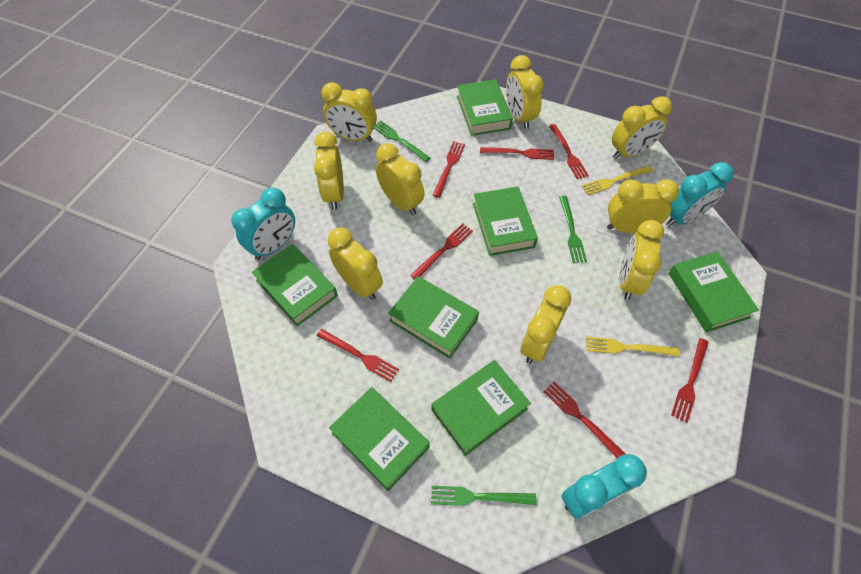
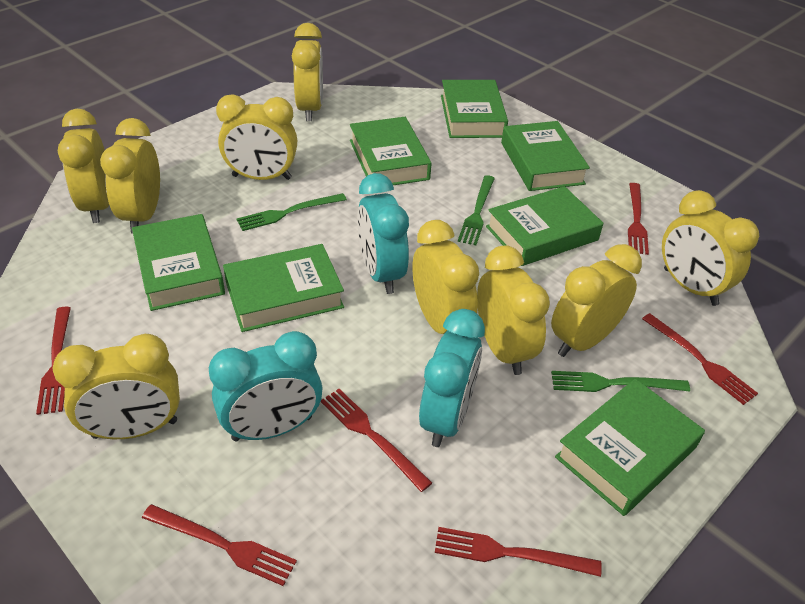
red fork: 7 -> 6
yellow fork: 2 -> 0

